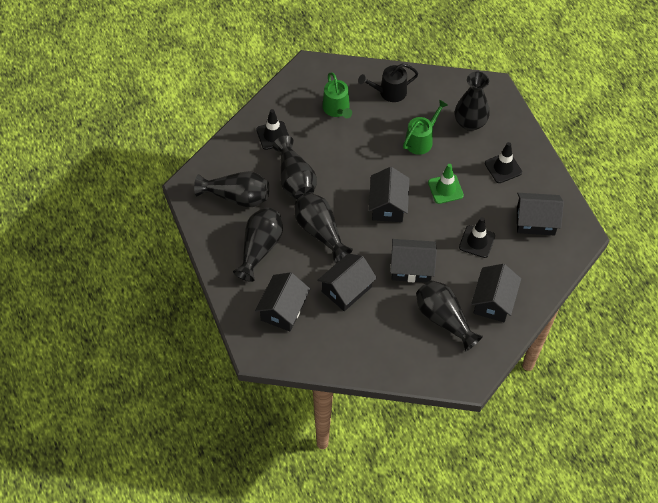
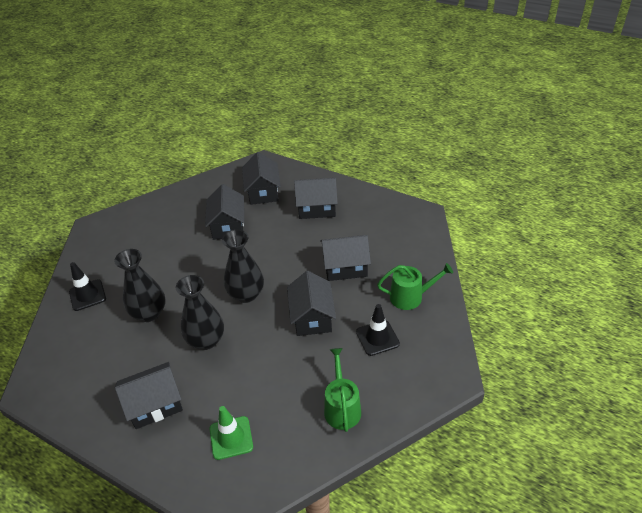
black traffic cone: 3 -> 2
black vase: 6 -> 3
black watering can: 1 -> 0

